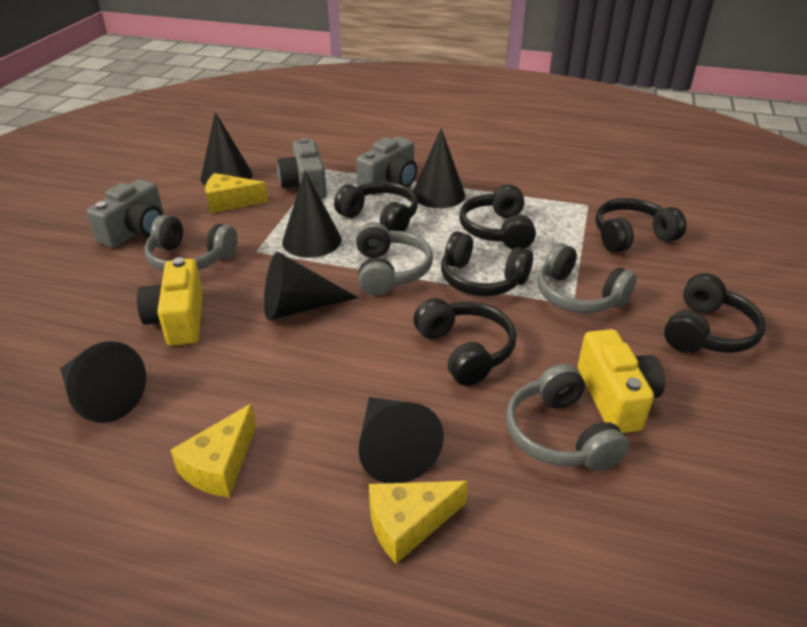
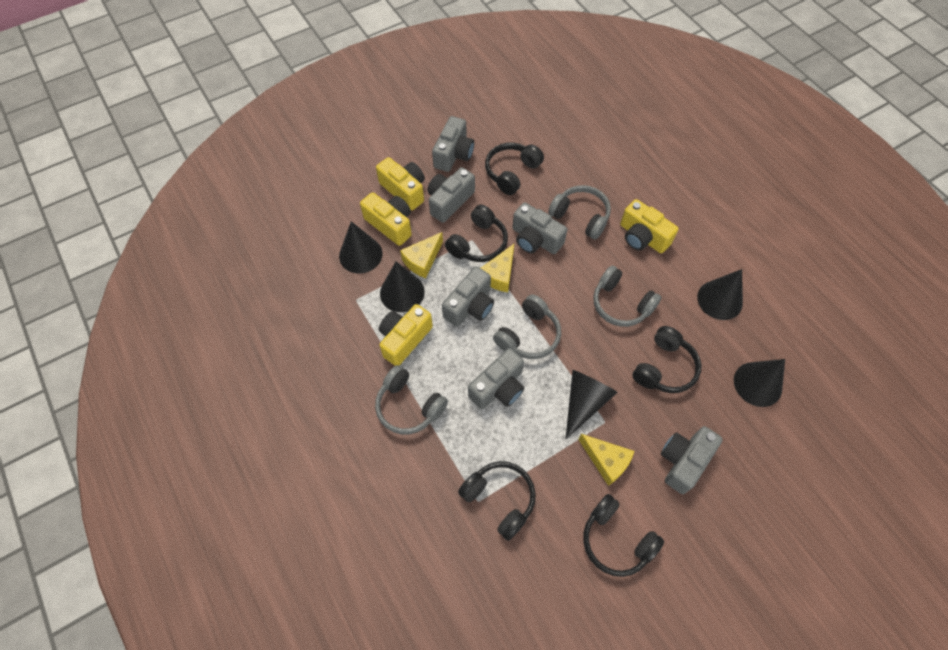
black cone: 6 -> 5
black headphones: 6 -> 5
grey camera: 3 -> 6
yellow camera: 2 -> 4

